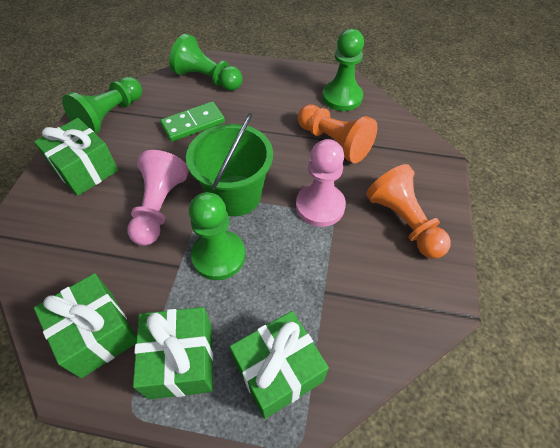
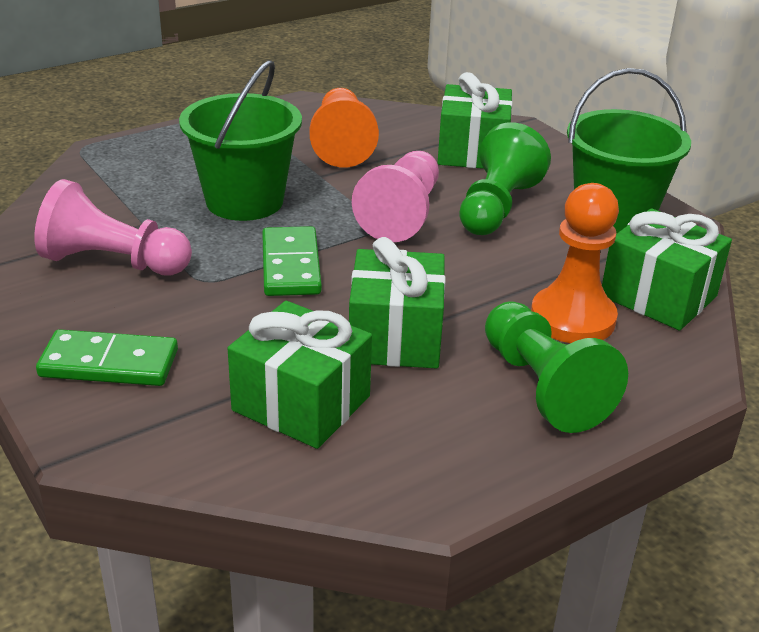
green bucket: 1 -> 2
green domino: 1 -> 2
green pawn: 4 -> 2

